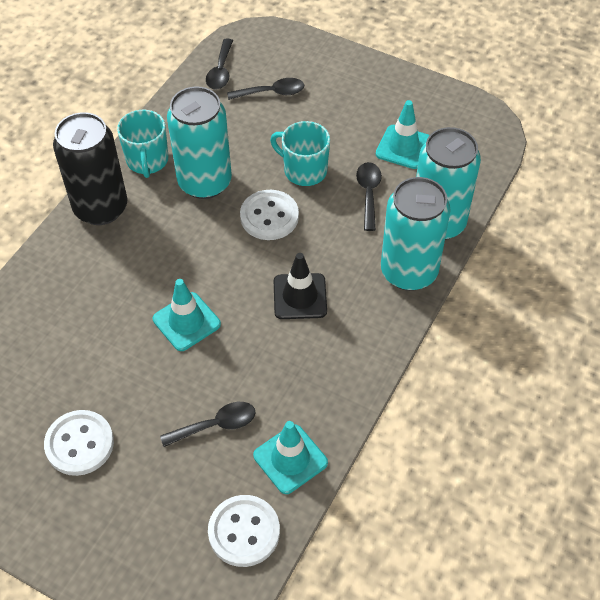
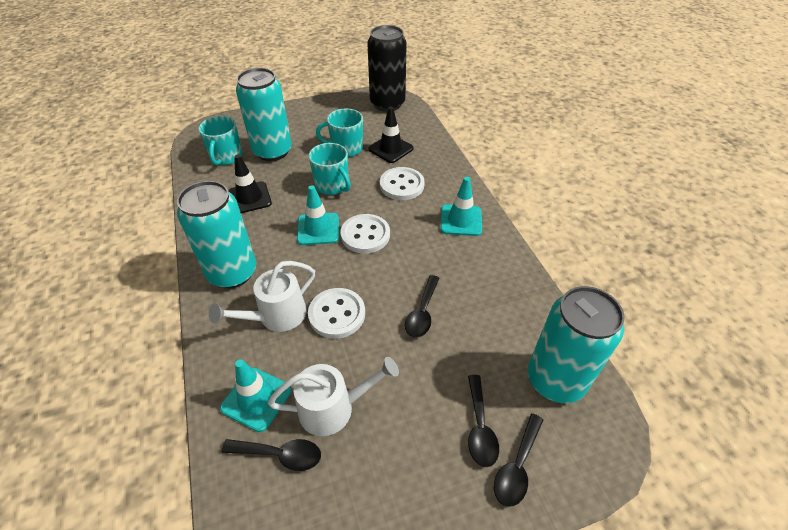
black traffic cone: 1 -> 2
turquoise mug: 2 -> 3
white watering can: 0 -> 2

